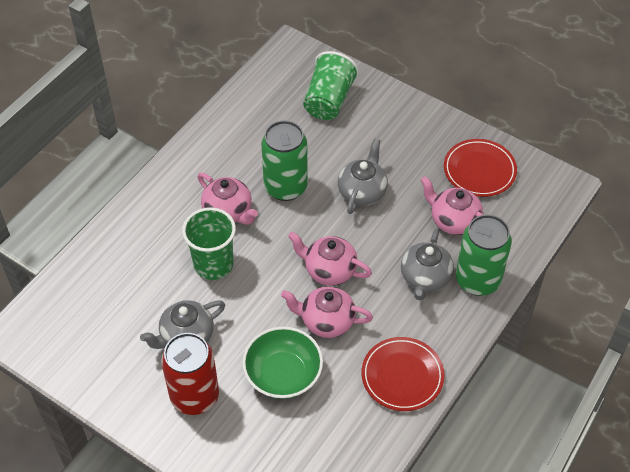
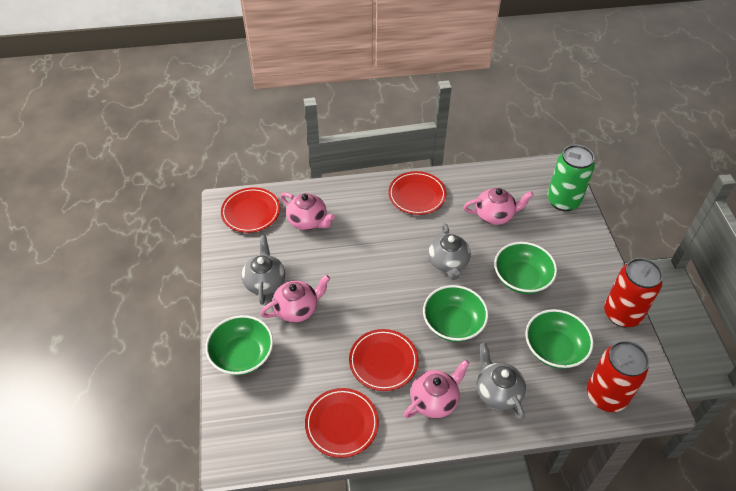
green bowl: 1 -> 4
green can: 2 -> 1
green cup: 2 -> 0
red can: 1 -> 2
red plate: 2 -> 4

